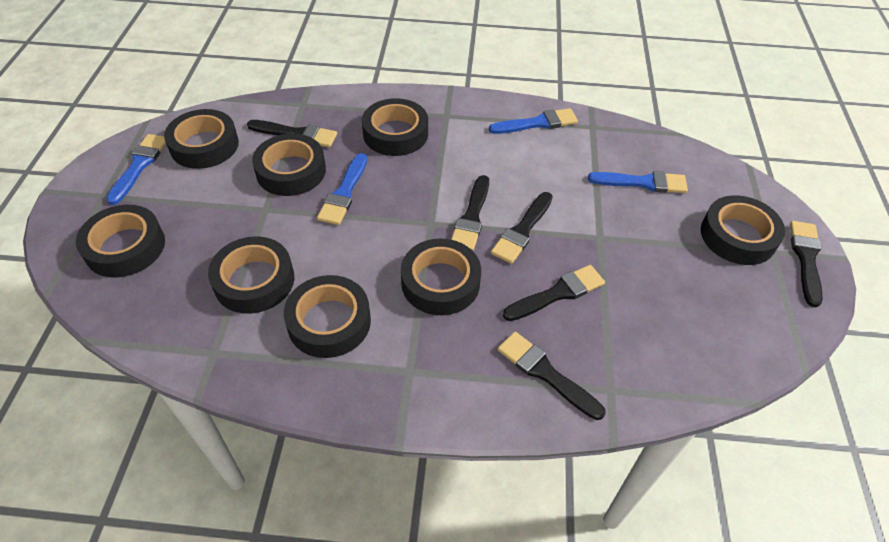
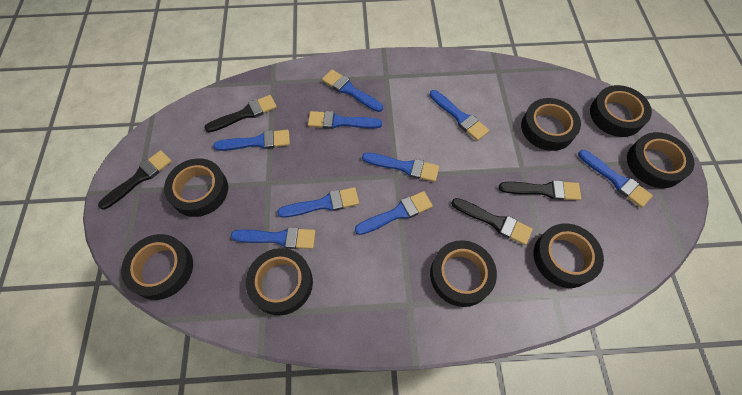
black brush: 6 -> 4
blue brush: 4 -> 9

